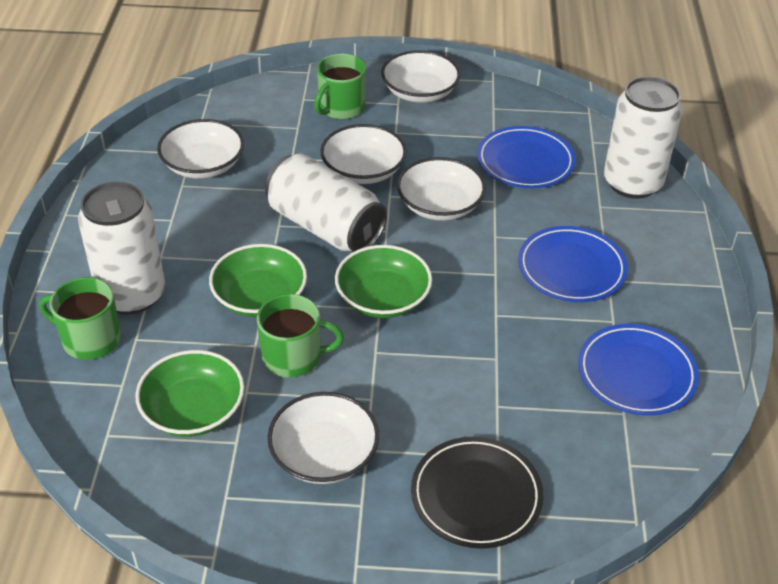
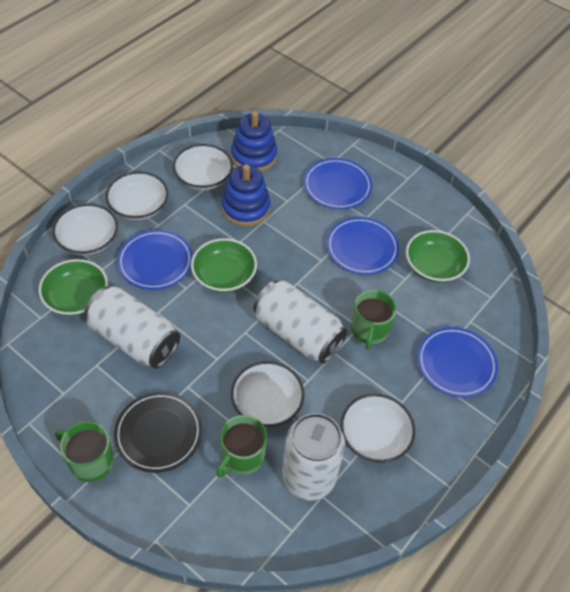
blue plate: 3 -> 4
blue stacking toy: 0 -> 2

